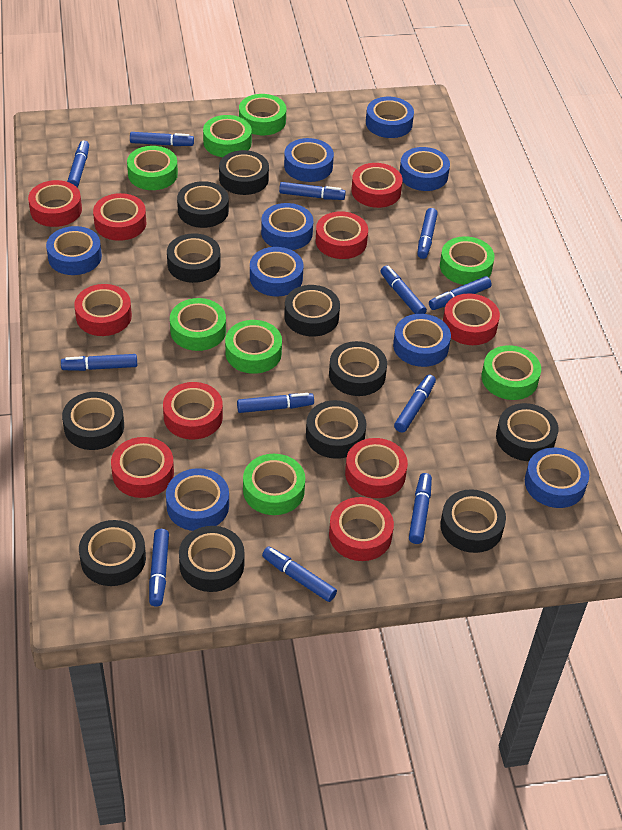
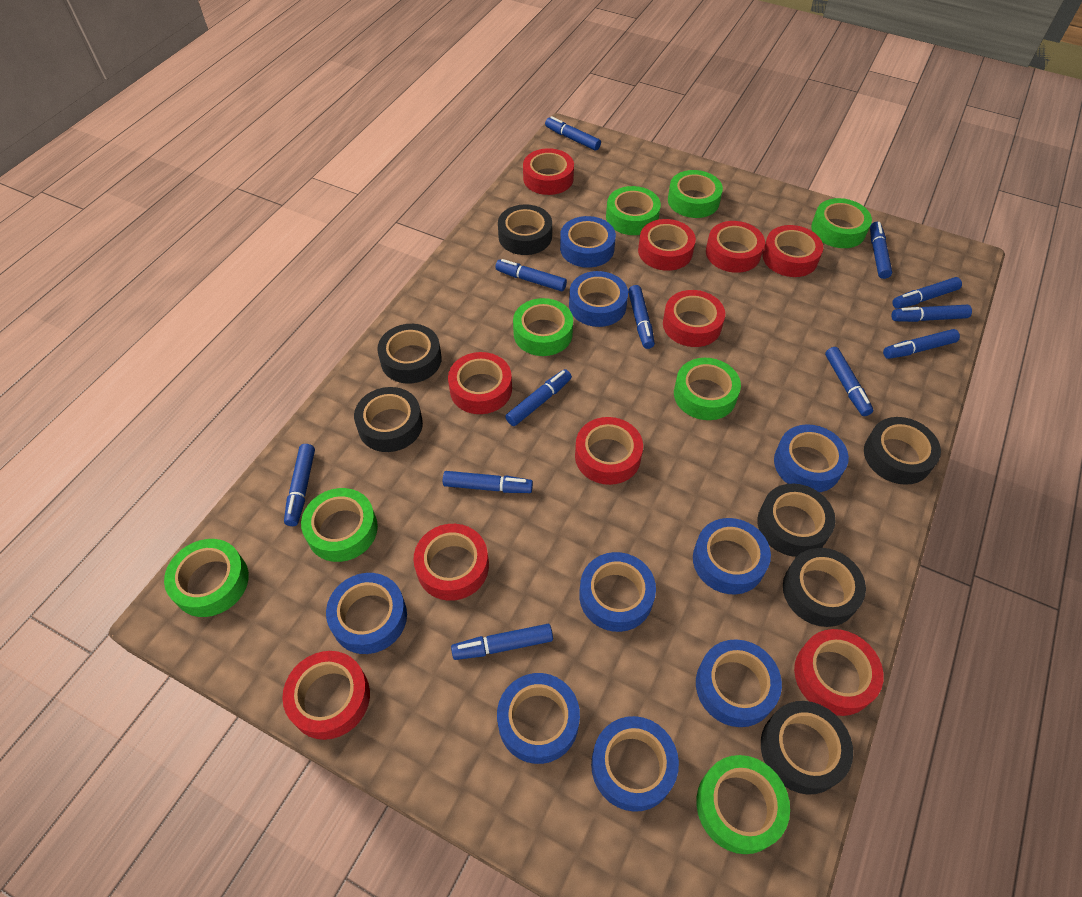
black tape: 11 -> 7

